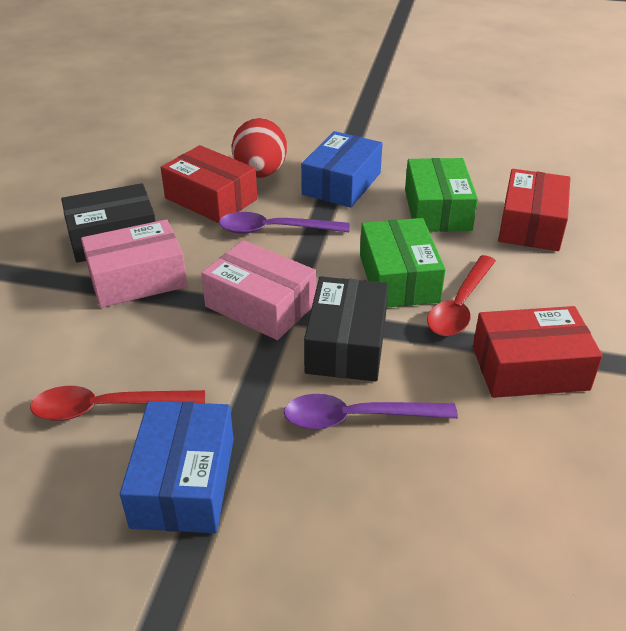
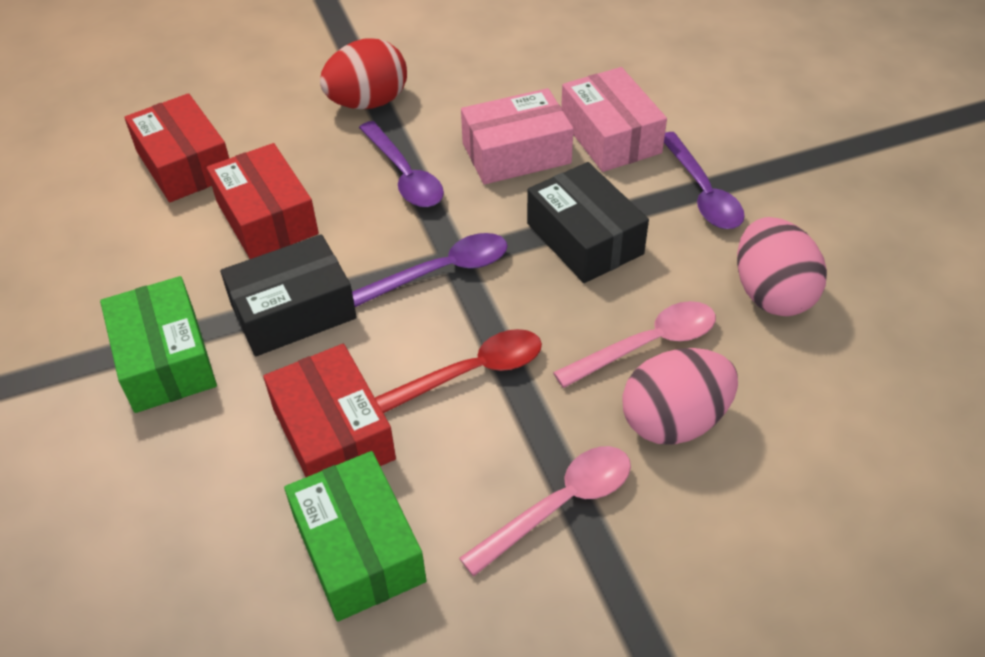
blue box: 2 -> 0
pink egg: 0 -> 2
pink spoon: 0 -> 2
purple spoon: 2 -> 3
red spoon: 2 -> 1

